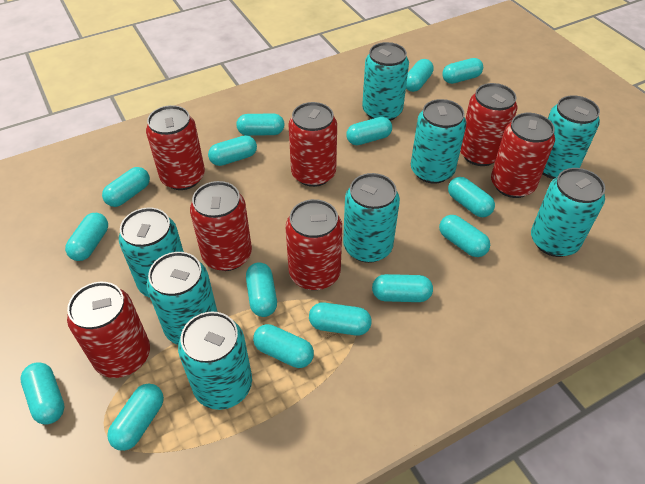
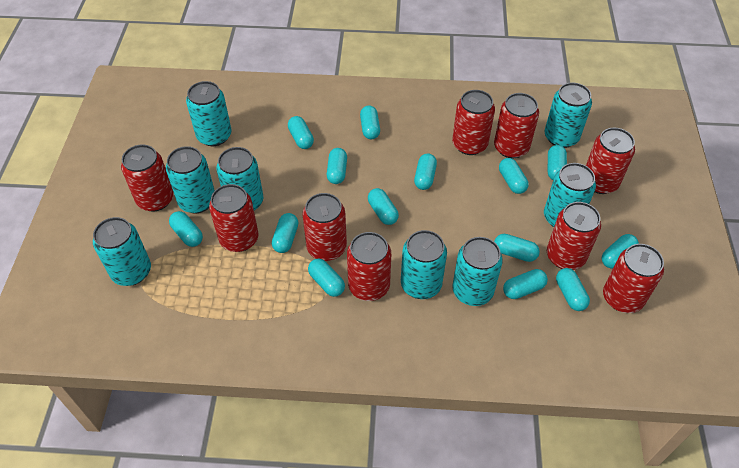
red can: 7 -> 9
turquoise capsule: 15 -> 14

